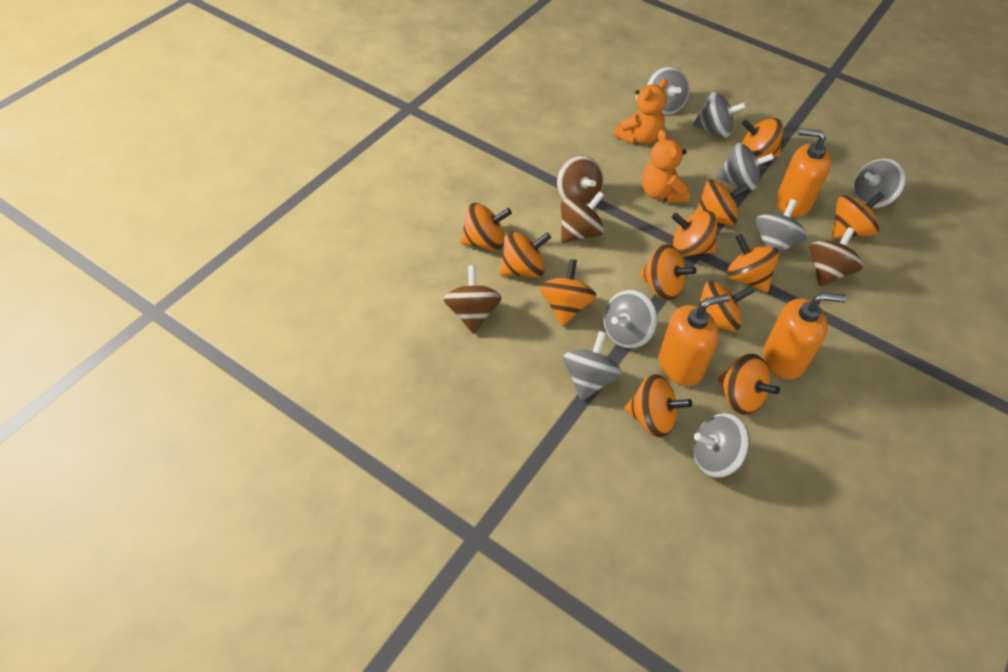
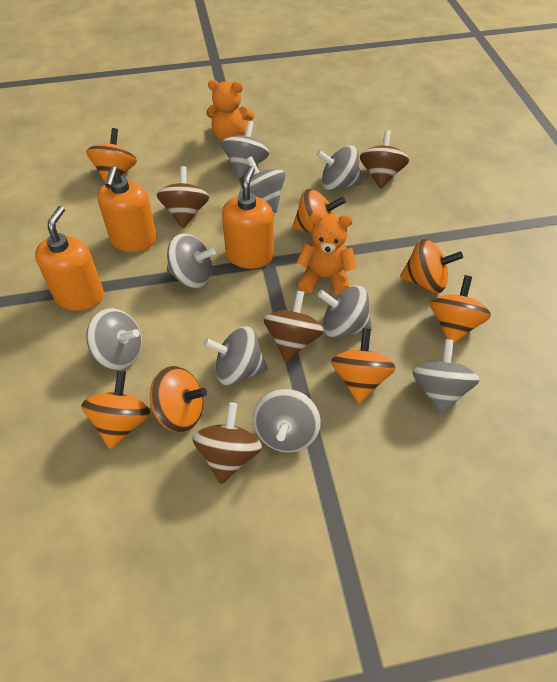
grey spinning top: 8 -> 9
orange spinning top: 12 -> 7

